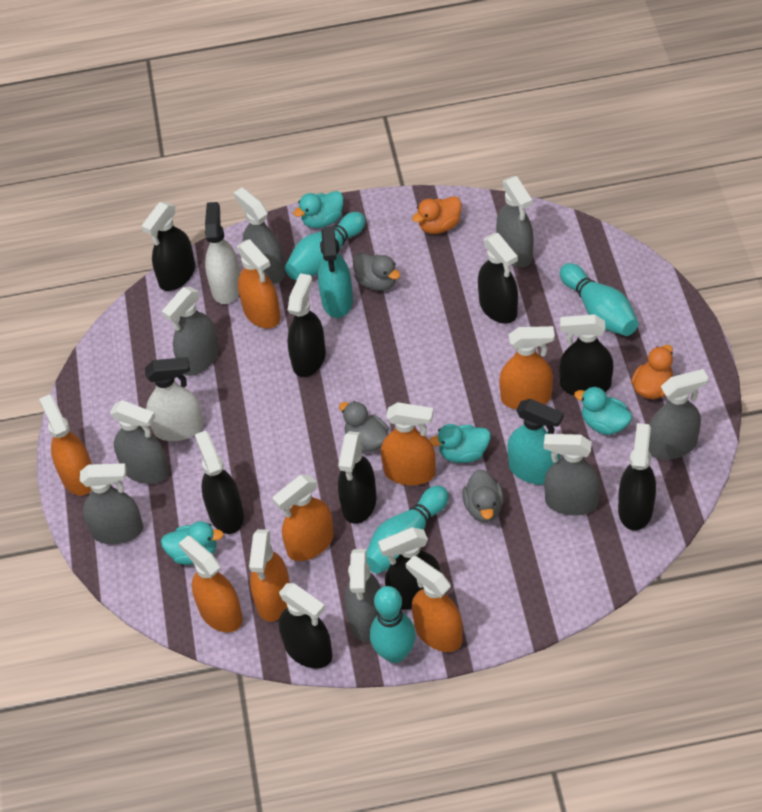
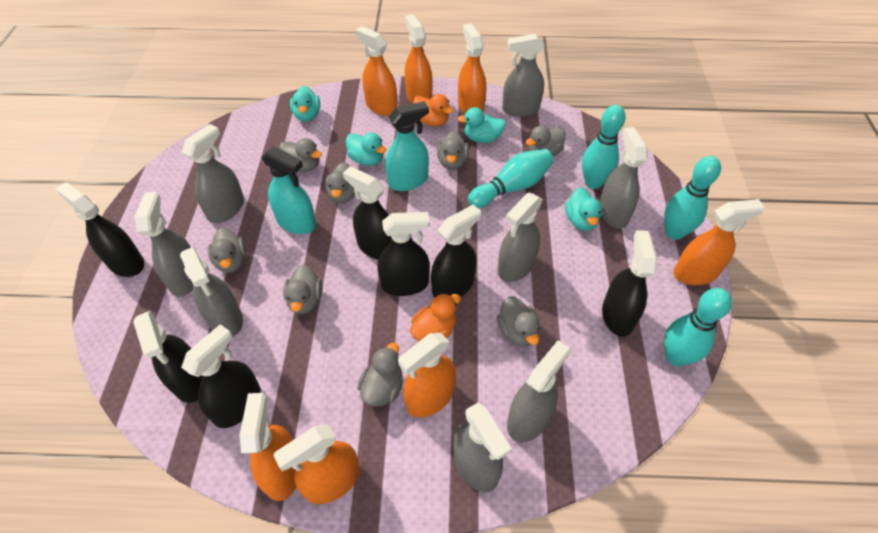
black spray bottle: 9 -> 7
grey duck: 3 -> 8
orange spray bottle: 8 -> 7
white spray bottle: 2 -> 0

